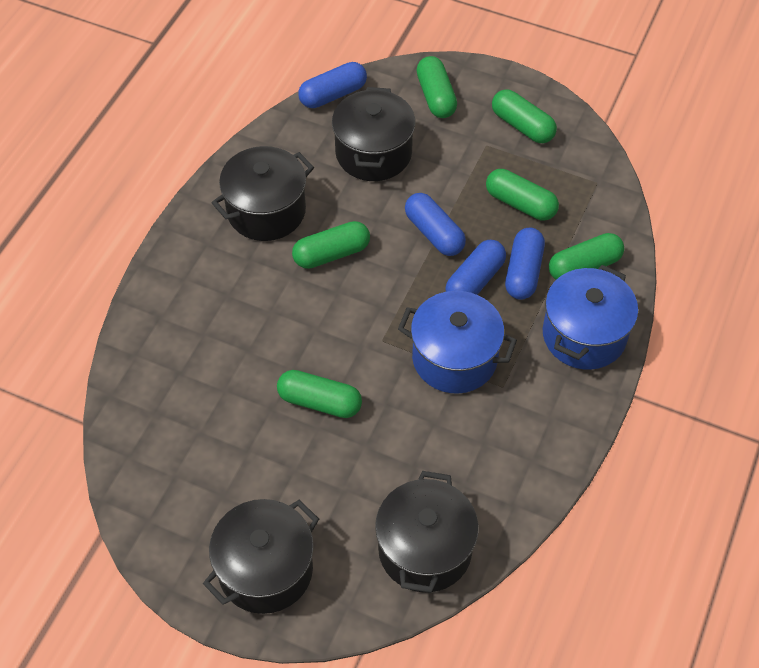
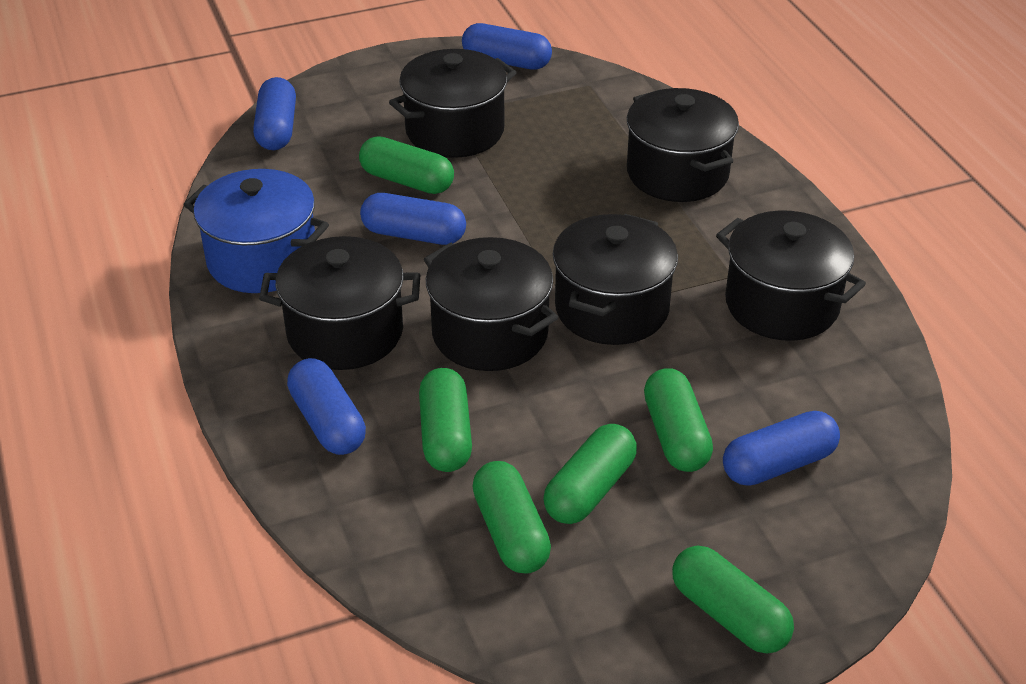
black pot: 4 -> 6
blue capsule: 4 -> 5
blue pot: 2 -> 1

